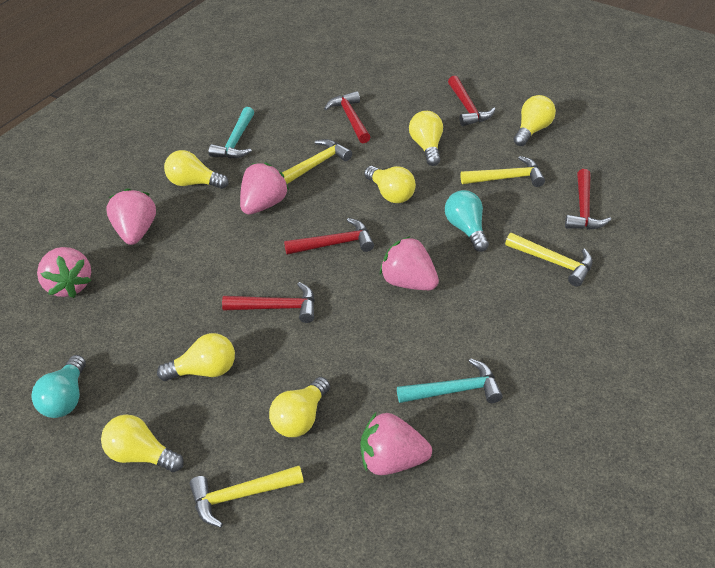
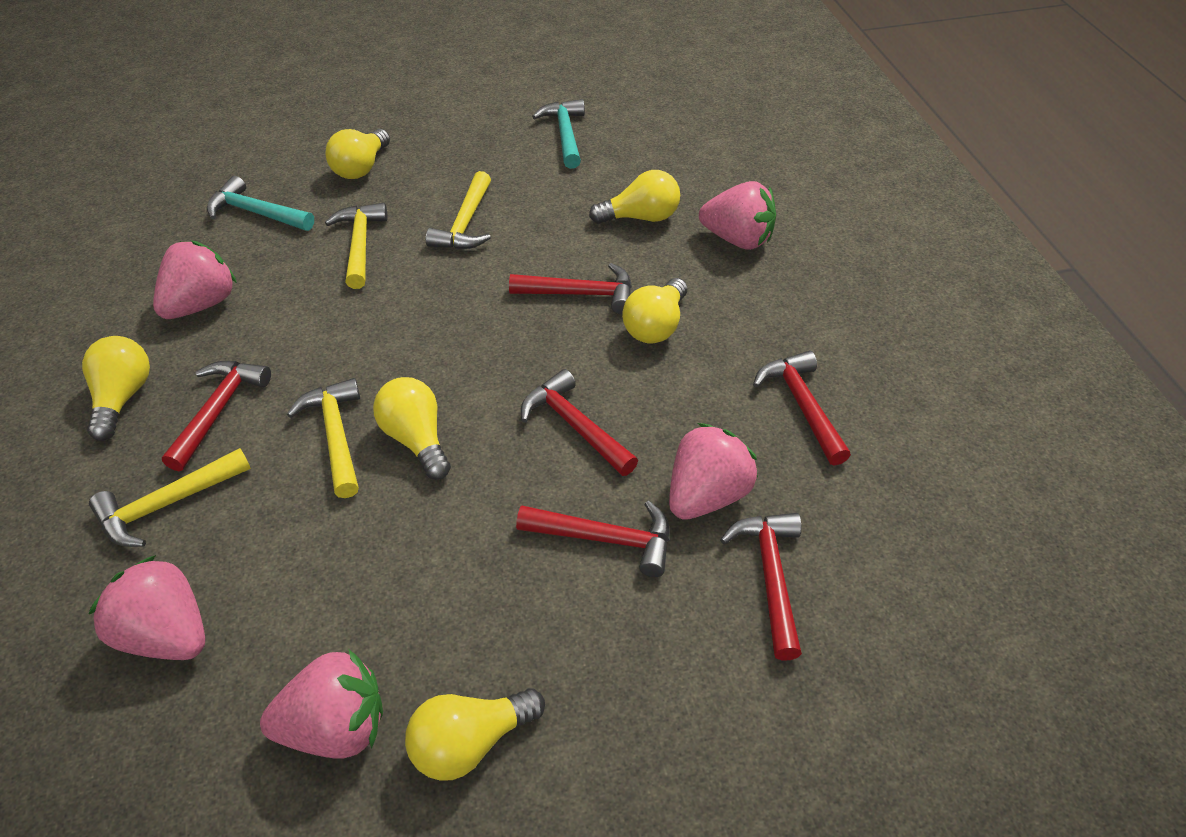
red hammer: 5 -> 6
turquoise light bulb: 2 -> 0
yellow light bulb: 7 -> 6

